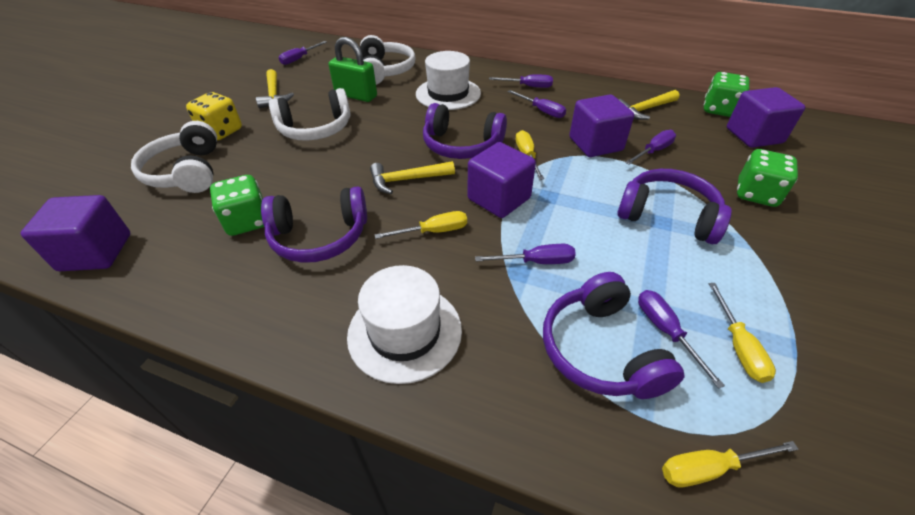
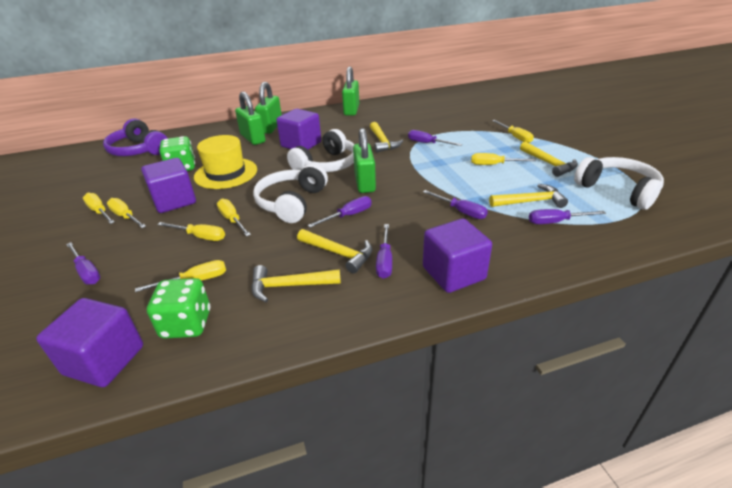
green dice: 3 -> 2
green padlock: 1 -> 4
purple headphones: 4 -> 1
white hat: 2 -> 0
yellow dice: 1 -> 0
yellow hammer: 3 -> 5
yellow hat: 0 -> 1
yellow screwdriver: 4 -> 7

